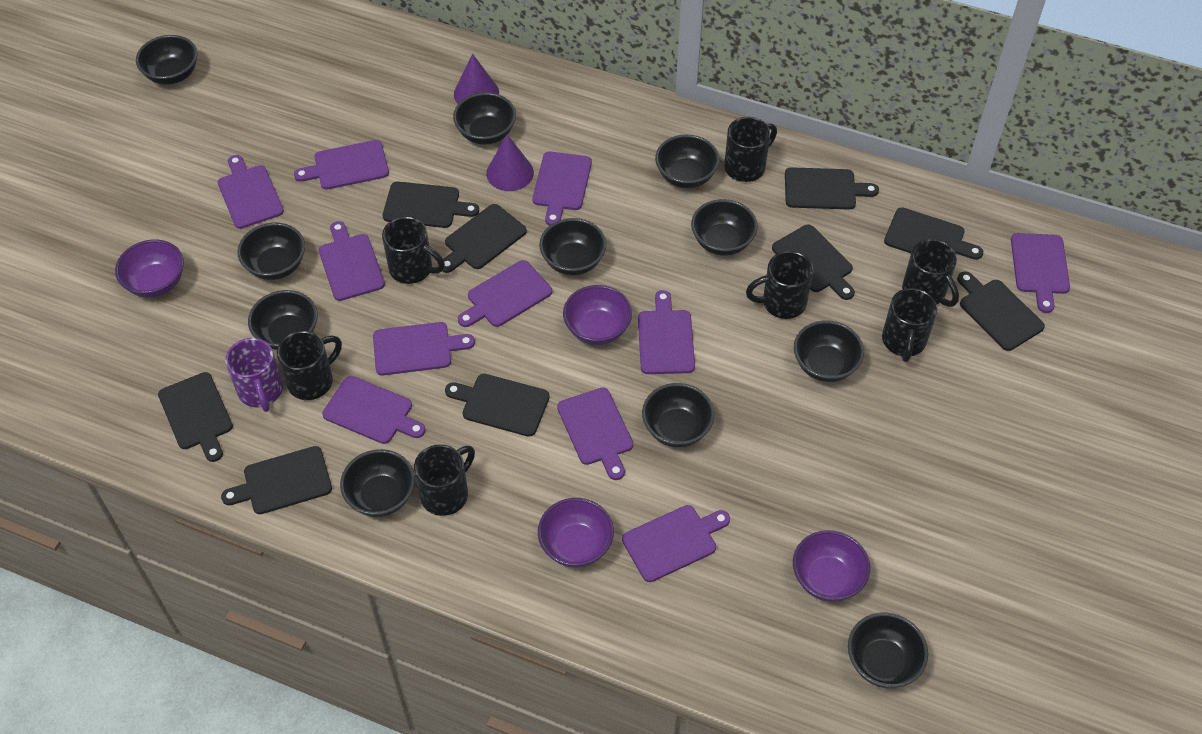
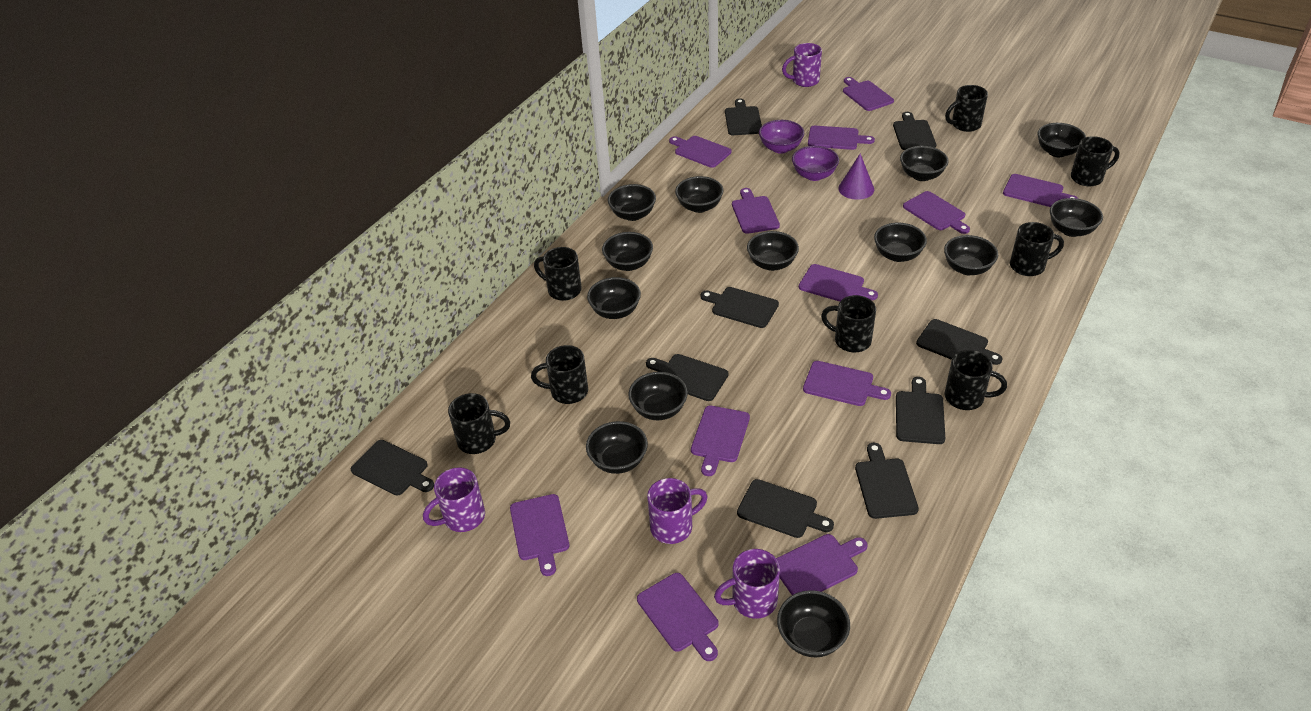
black bowl: 11 -> 13
black mug: 7 -> 8
purple bowl: 4 -> 2
purple cone: 2 -> 1
purple cutting board: 11 -> 12
purple mug: 1 -> 4

